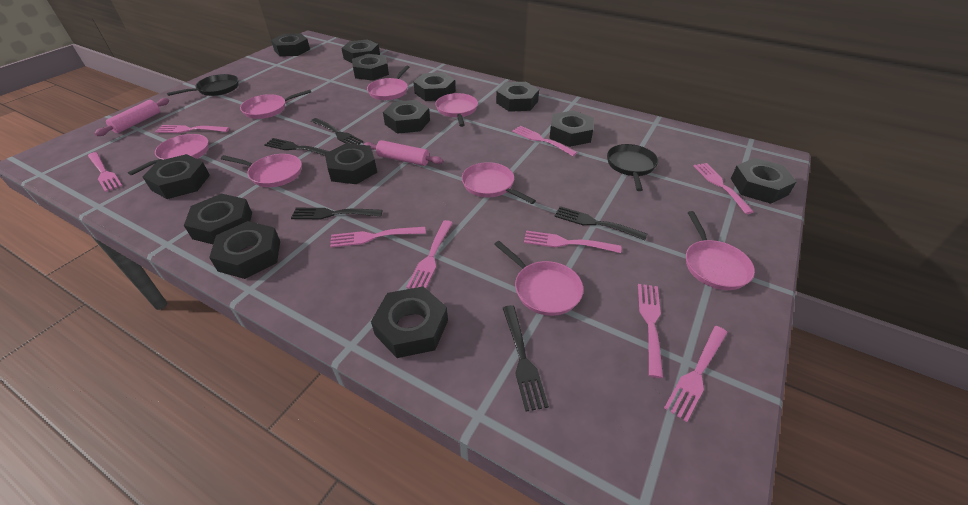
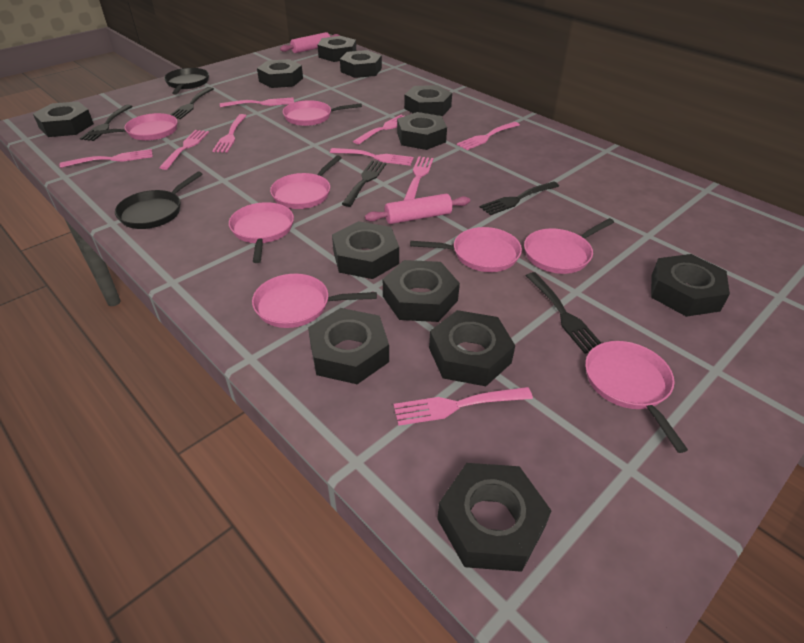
black nut: 13 -> 12

